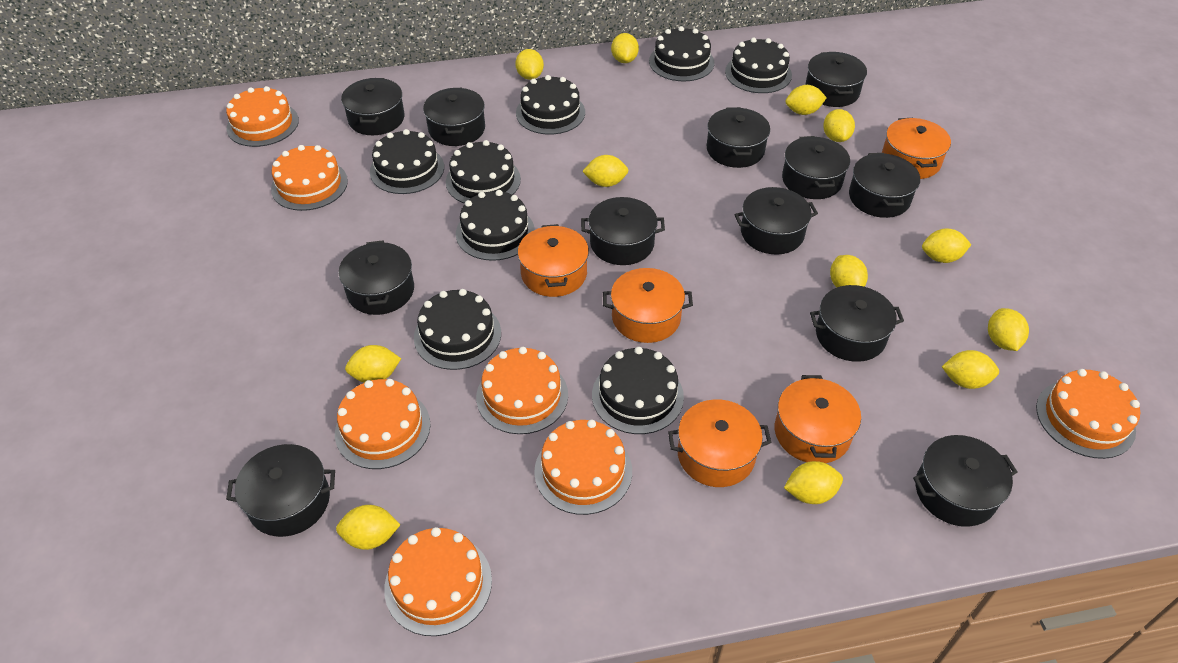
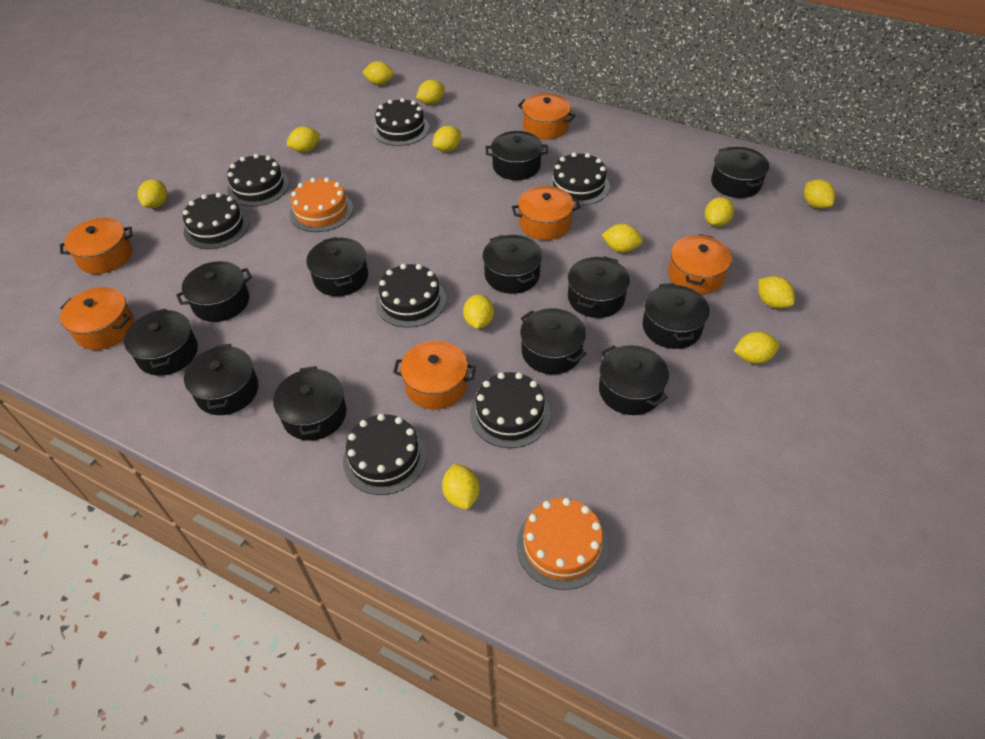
black cake: 8 -> 7
orange cake: 7 -> 2
orange pot: 5 -> 6

